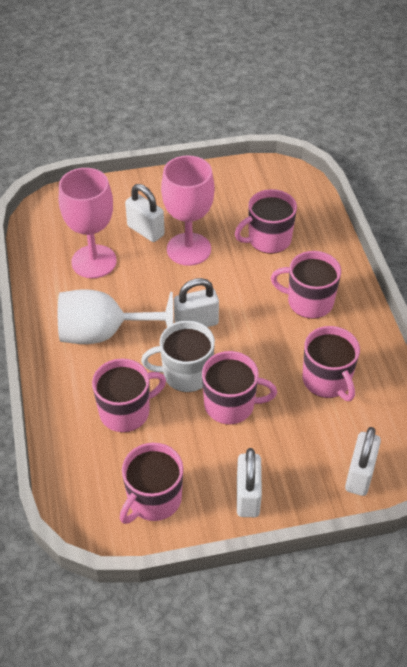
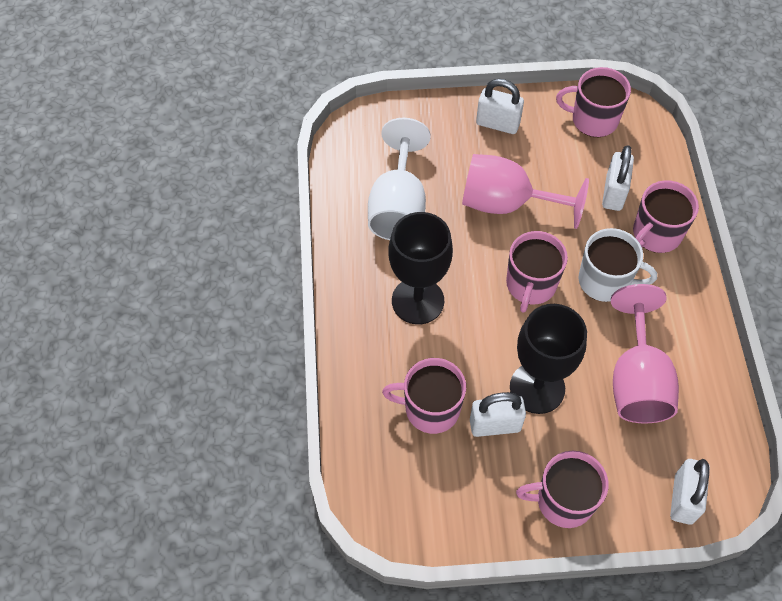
black goblet: 0 -> 2
pink mug: 6 -> 5

